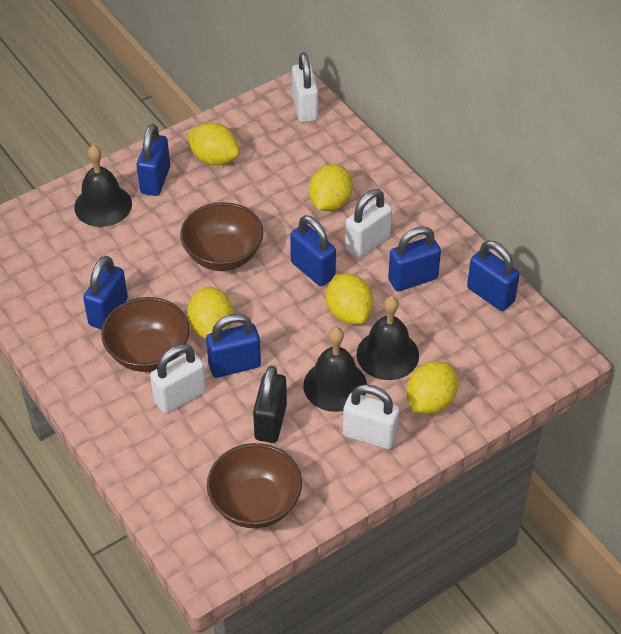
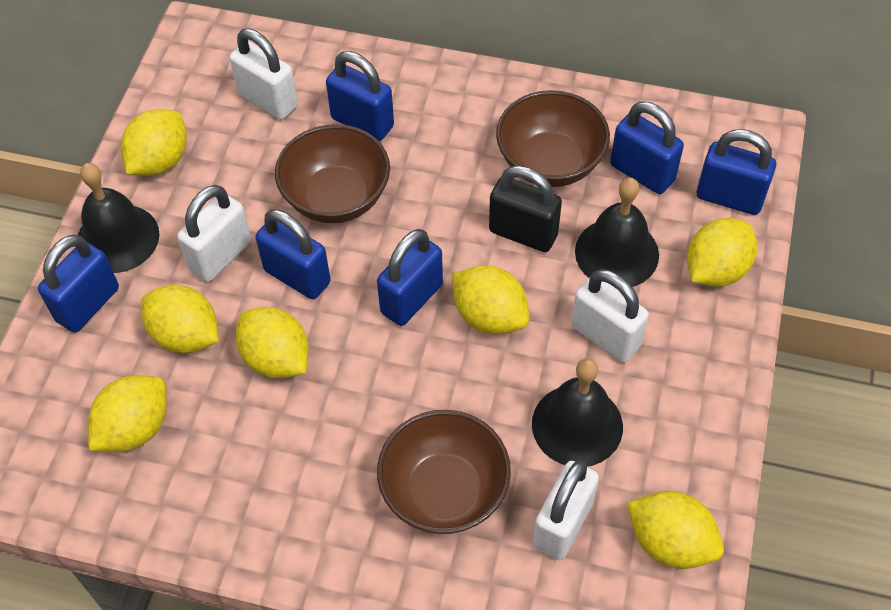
yellow lemon: 5 -> 7

